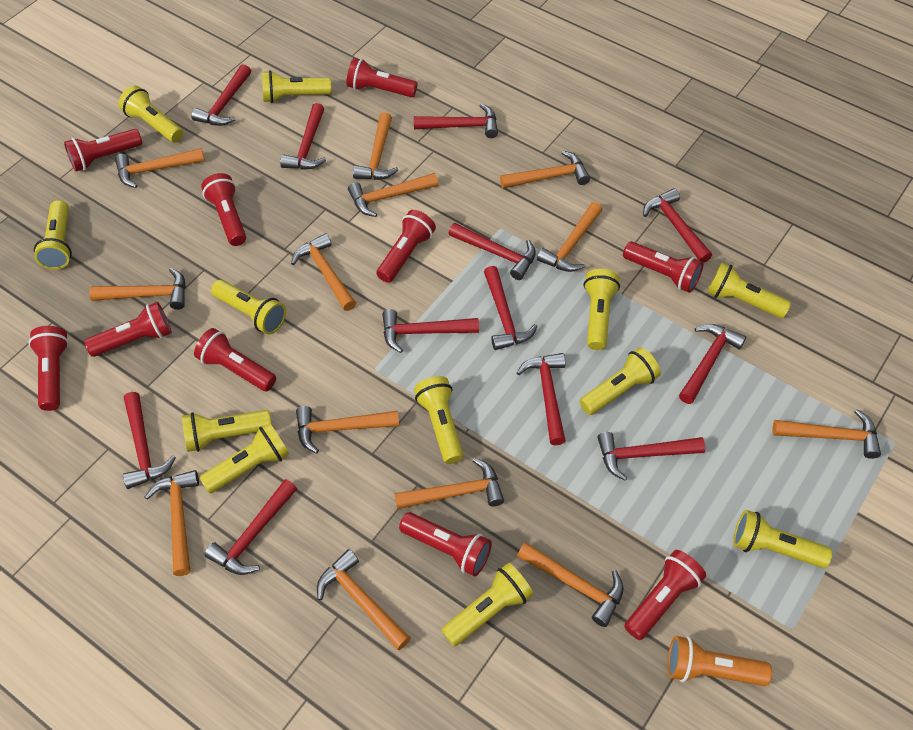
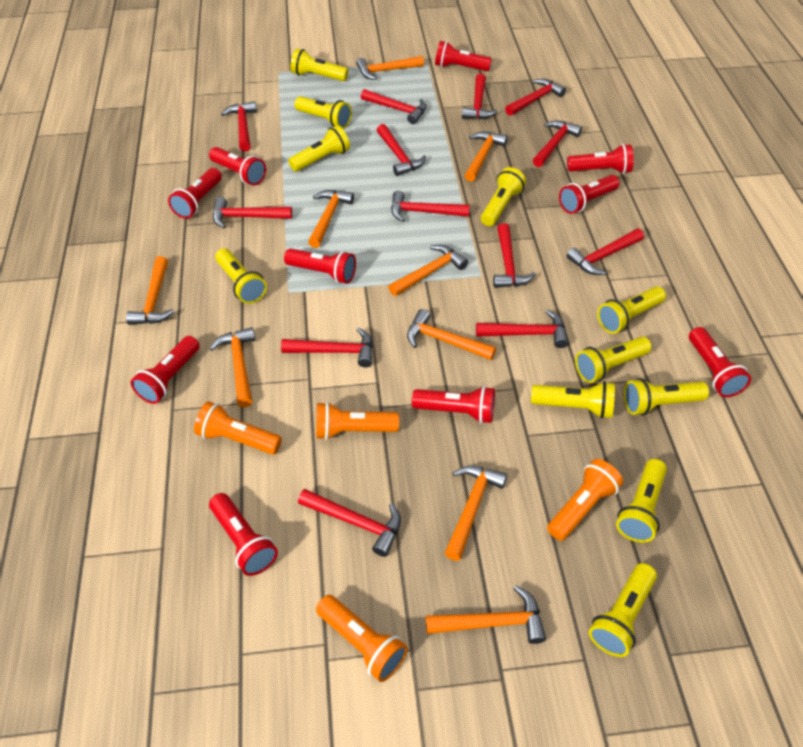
orange flashlight: 1 -> 4
orange hammer: 13 -> 9
red hammer: 12 -> 13
yellow flashlight: 12 -> 11

